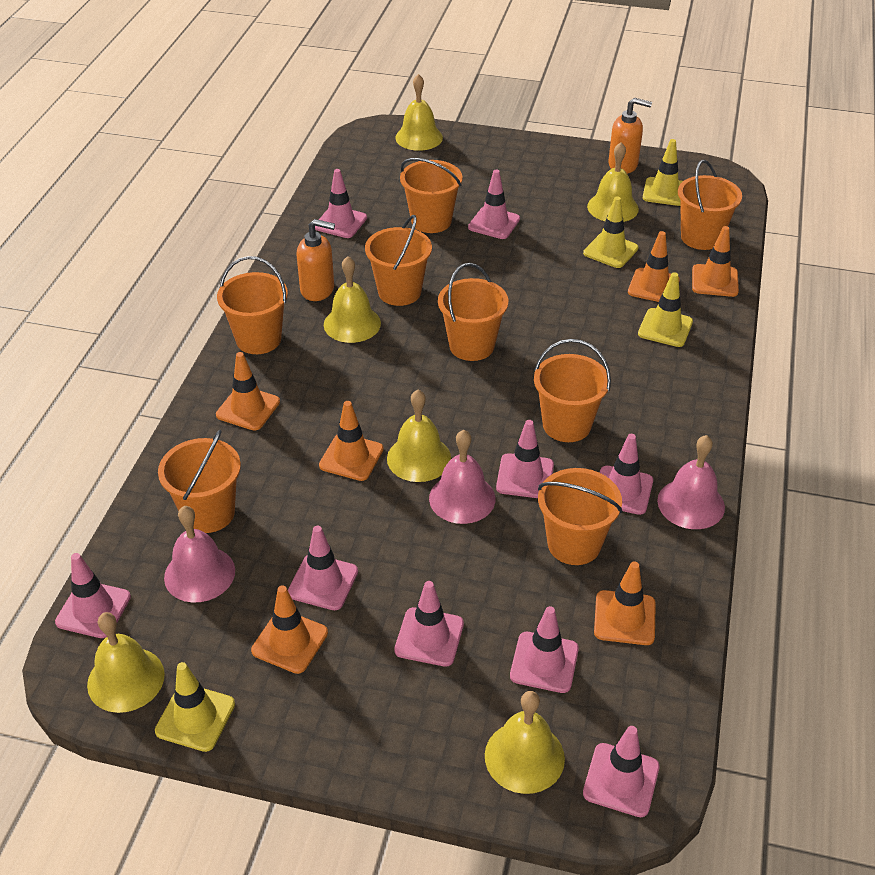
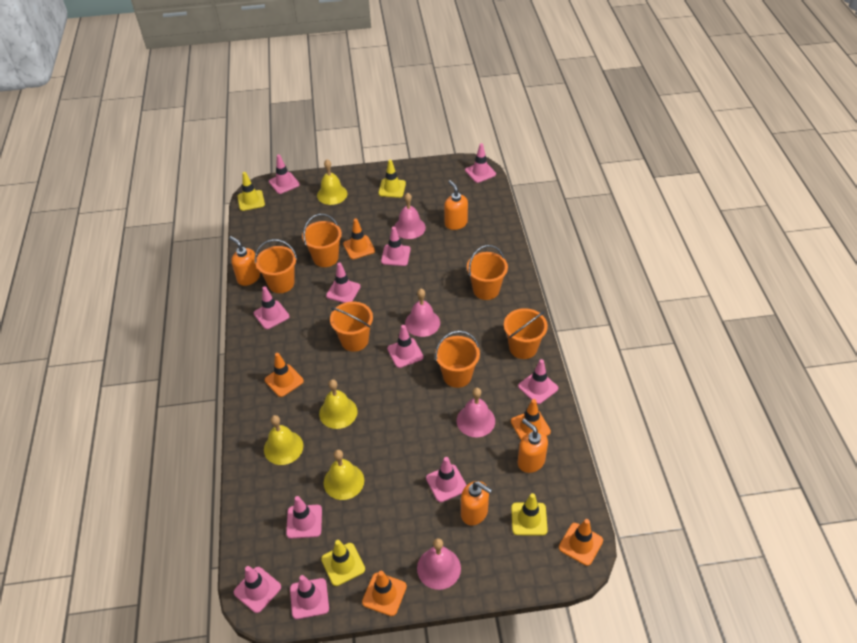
orange bucket: 8 -> 6
orange soap dispenser: 2 -> 4
orange traffic cone: 6 -> 5
pink bell: 3 -> 4
pink traffic cone: 9 -> 11
yellow bell: 6 -> 4

